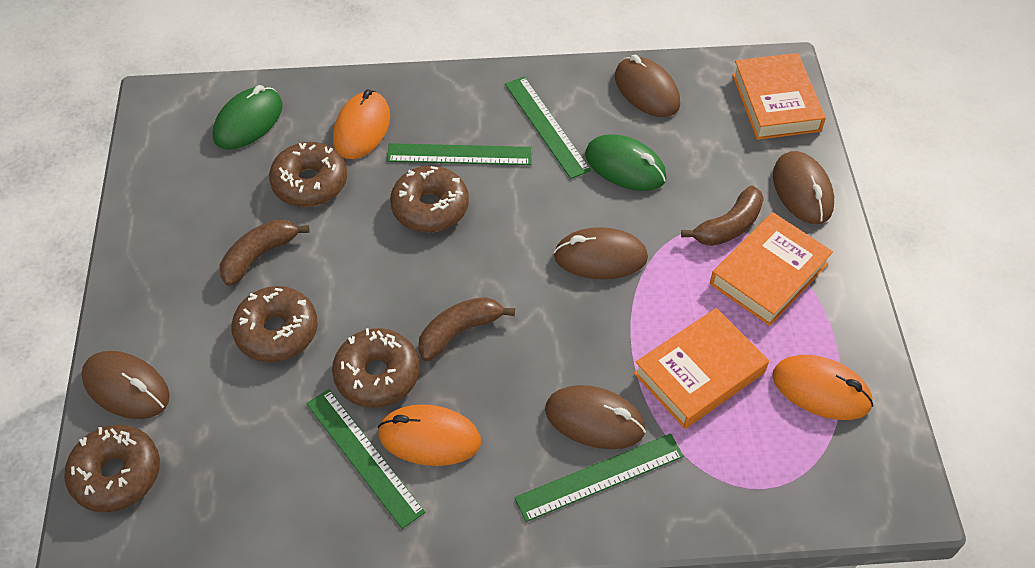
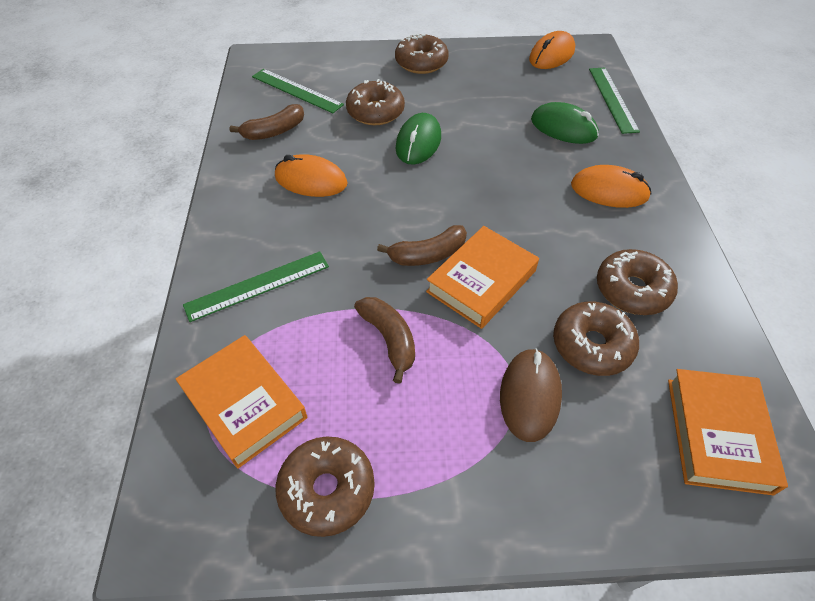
brown mouse: 5 -> 1
green ruler: 4 -> 3

